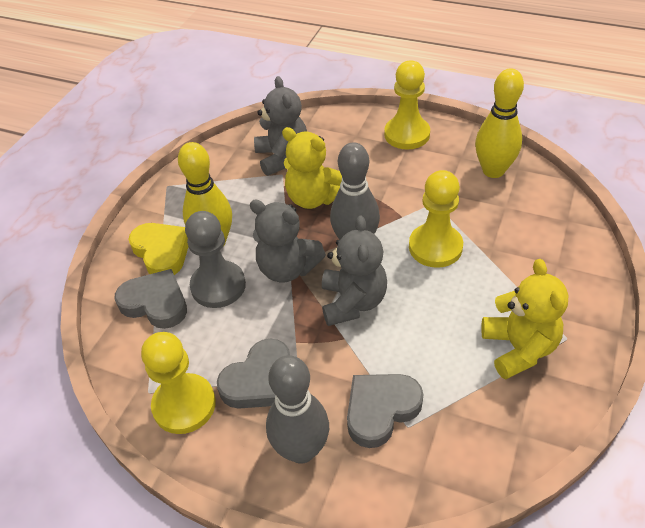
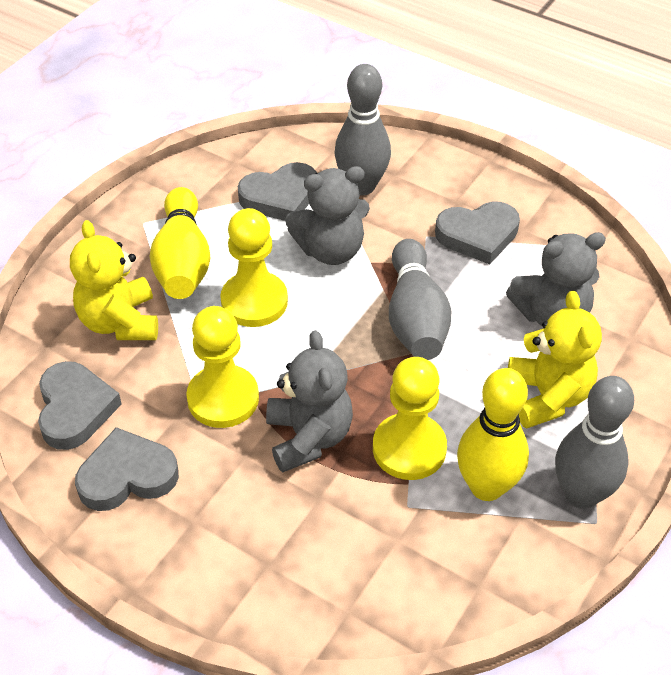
grey bowling pin: 2 -> 3
grey heart: 3 -> 4
grey pawn: 1 -> 0
yellow heart: 1 -> 0

